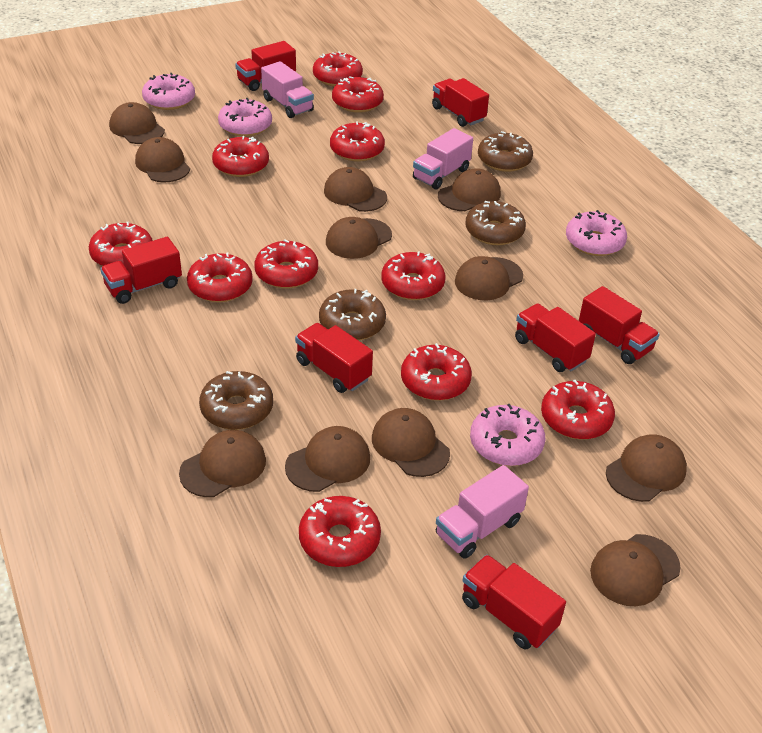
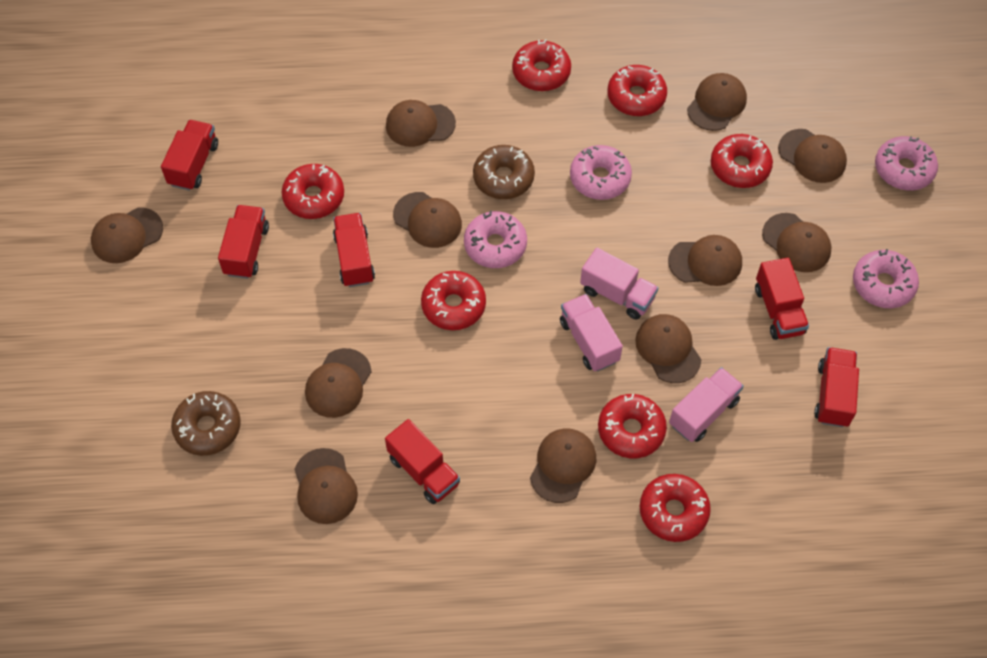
brown donut: 4 -> 2
red donut: 11 -> 7
red truck: 7 -> 6

